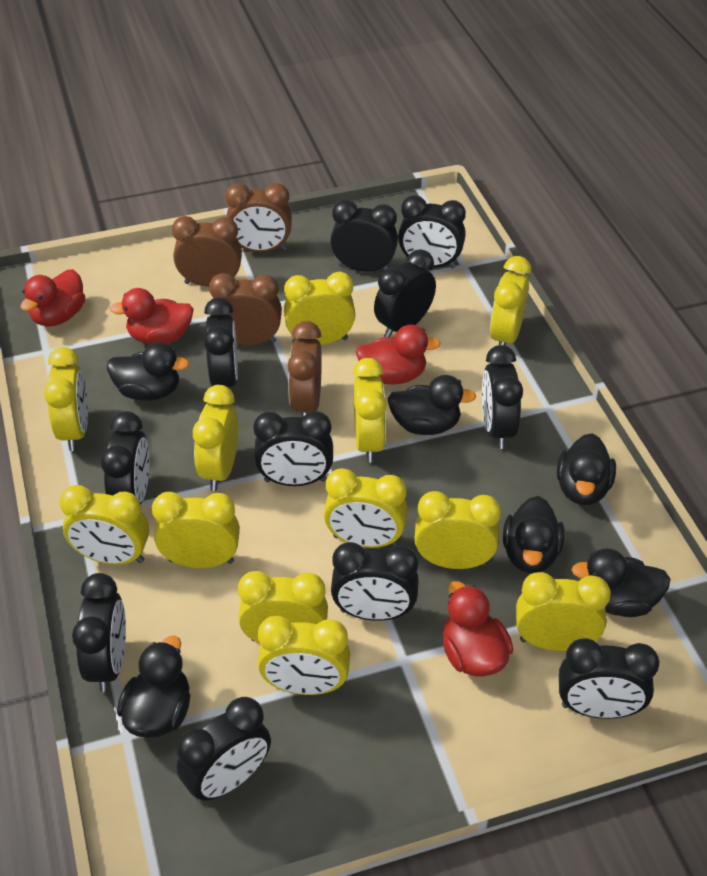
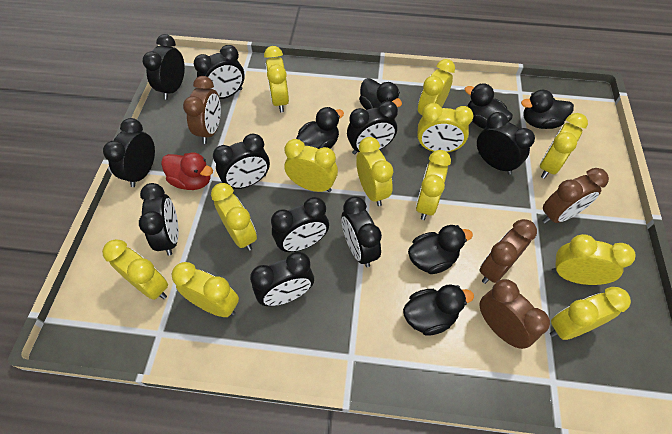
black clock: 11 -> 10
red duck: 4 -> 1

